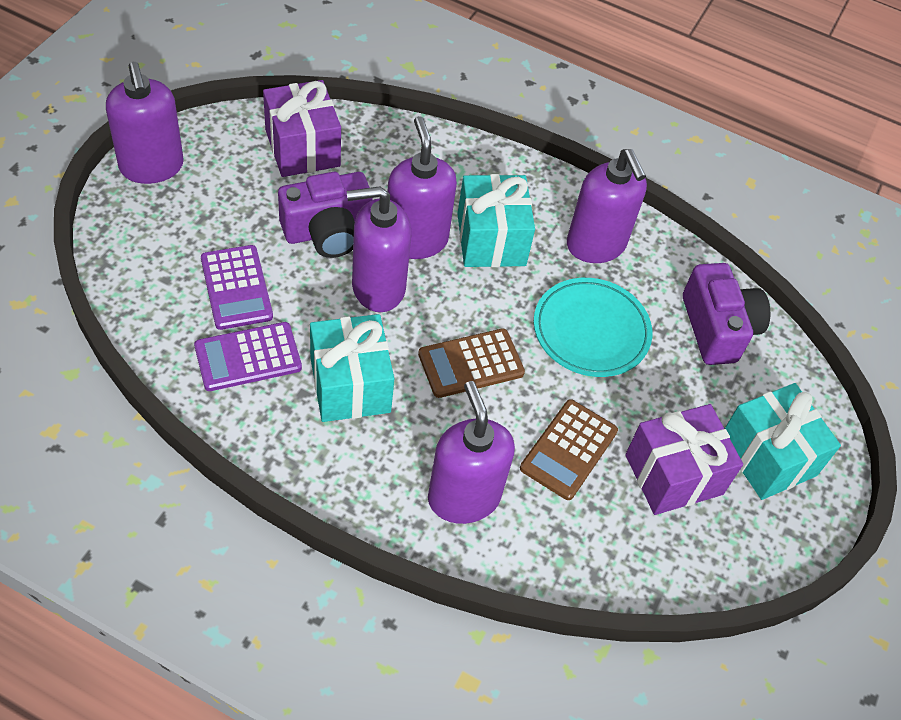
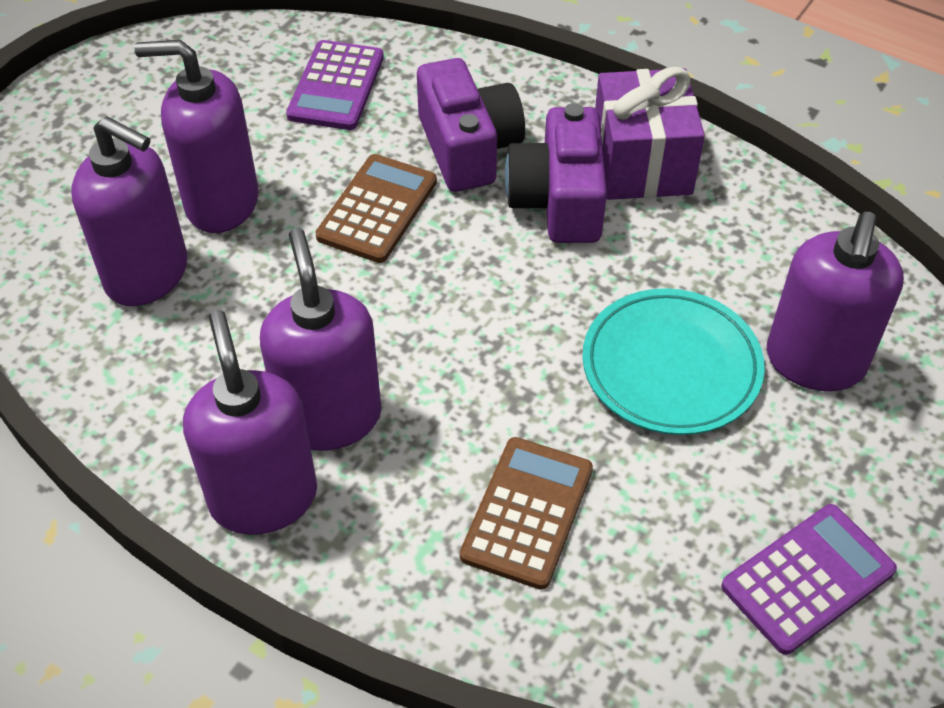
purple gift: 2 -> 1
turquoise gift: 3 -> 0

